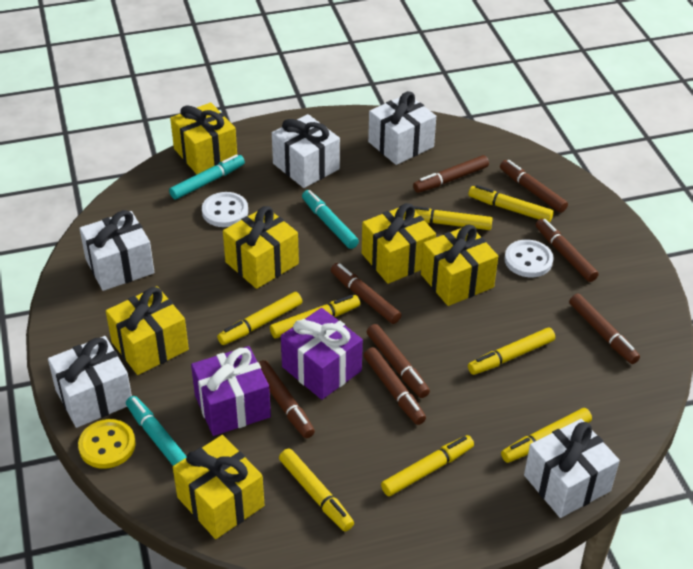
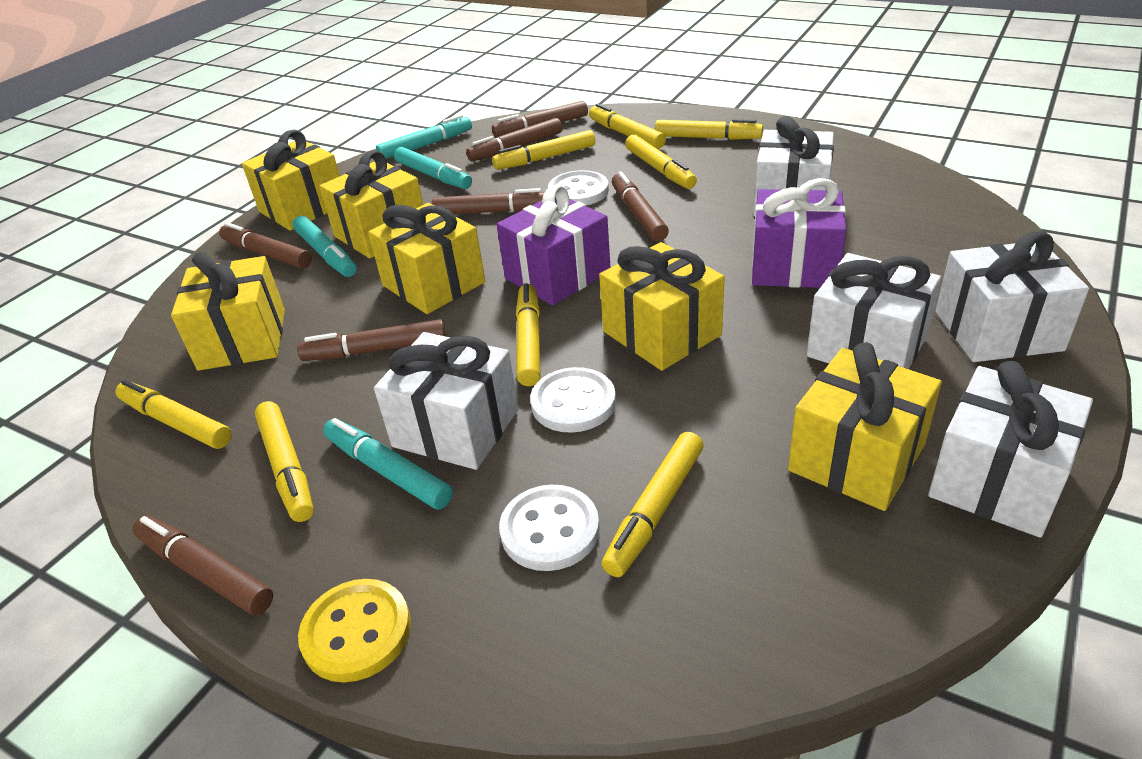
brown marker: 8 -> 7
turquoise marker: 3 -> 4
white button: 2 -> 3

